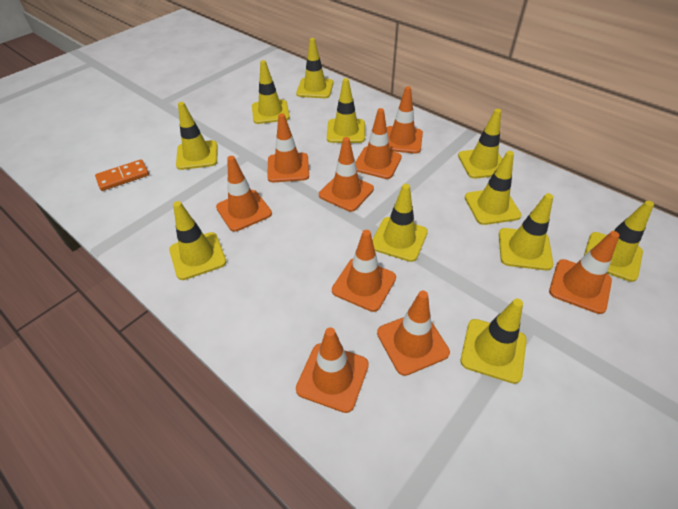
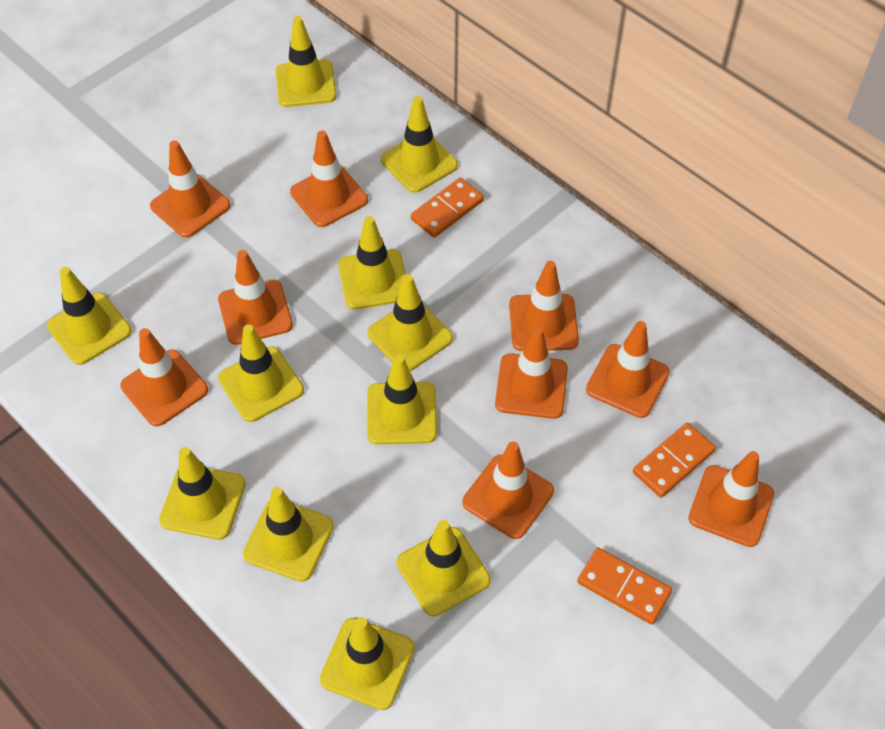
orange domino: 1 -> 3

